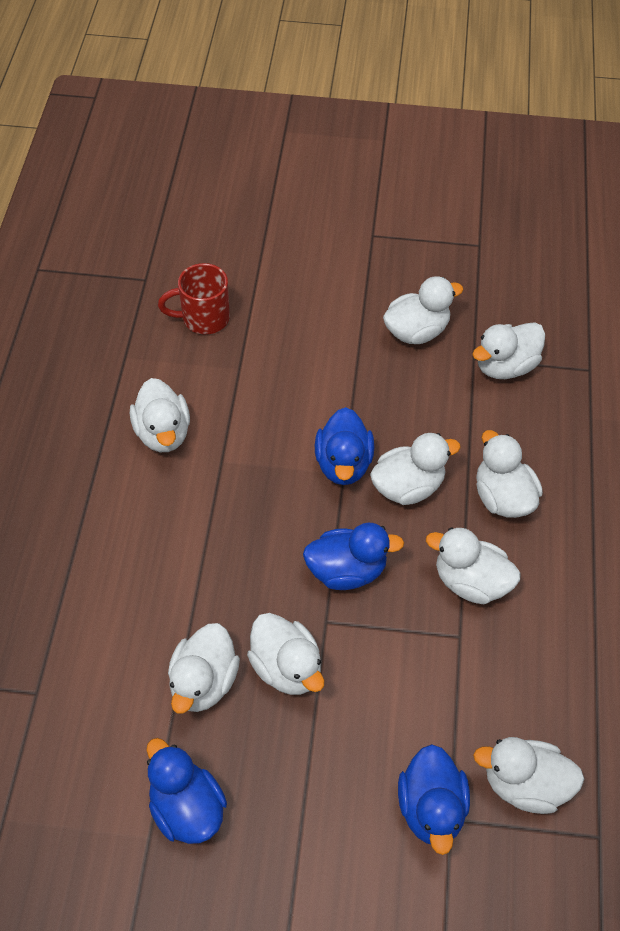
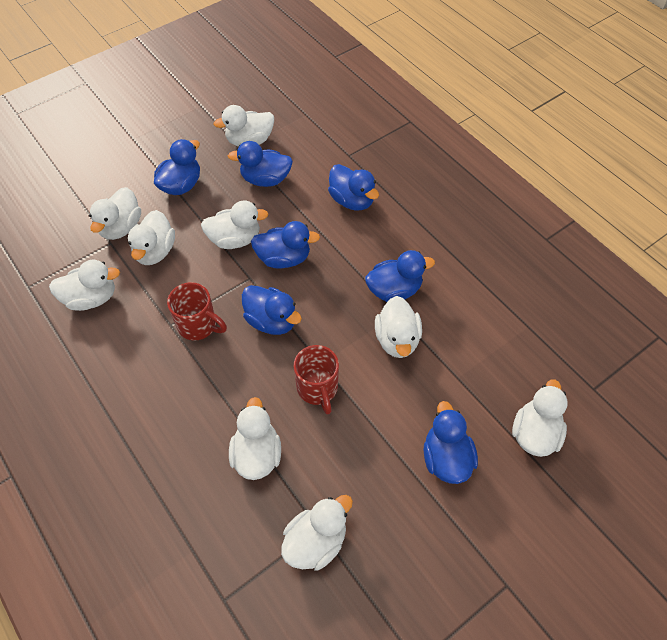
blue duck: 4 -> 7
red mug: 1 -> 2

